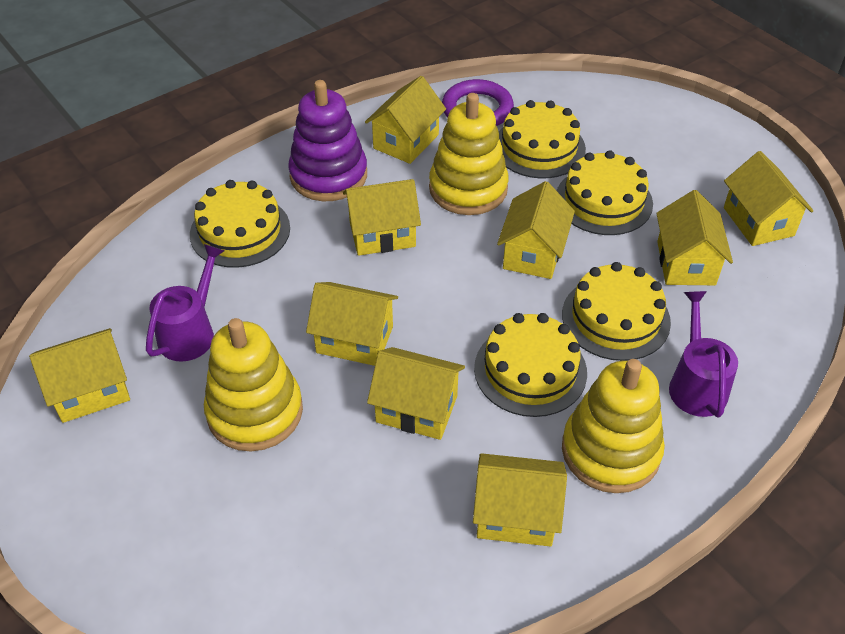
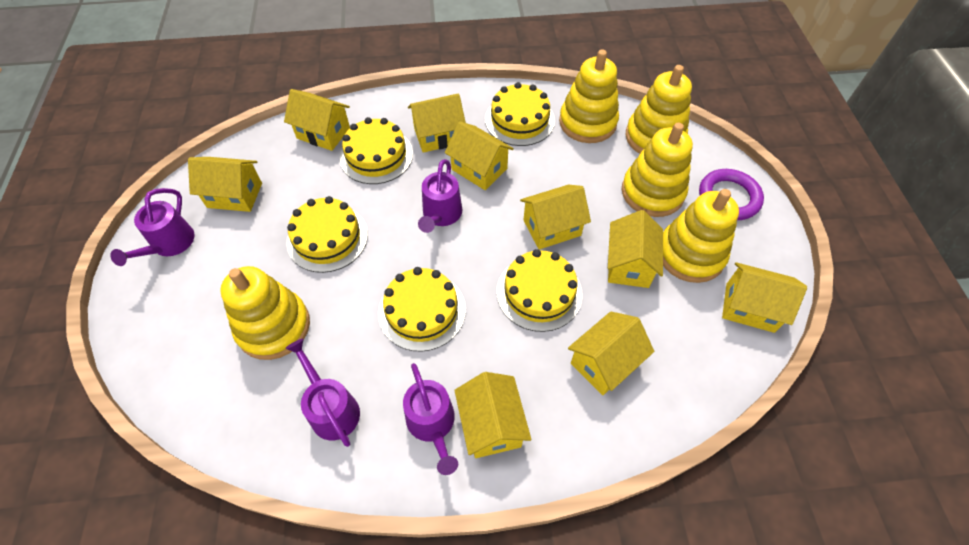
purple stacking toy: 1 -> 0
purple watering can: 2 -> 4
yellow stacking toy: 3 -> 5

